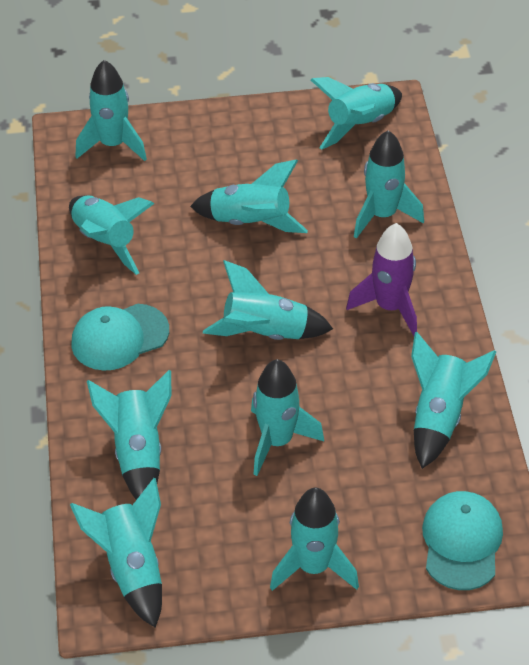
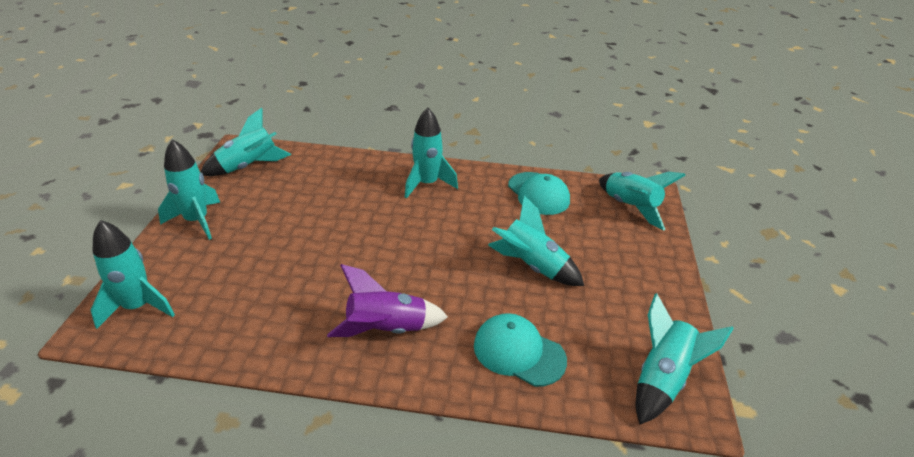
turquoise rocket: 11 -> 7

